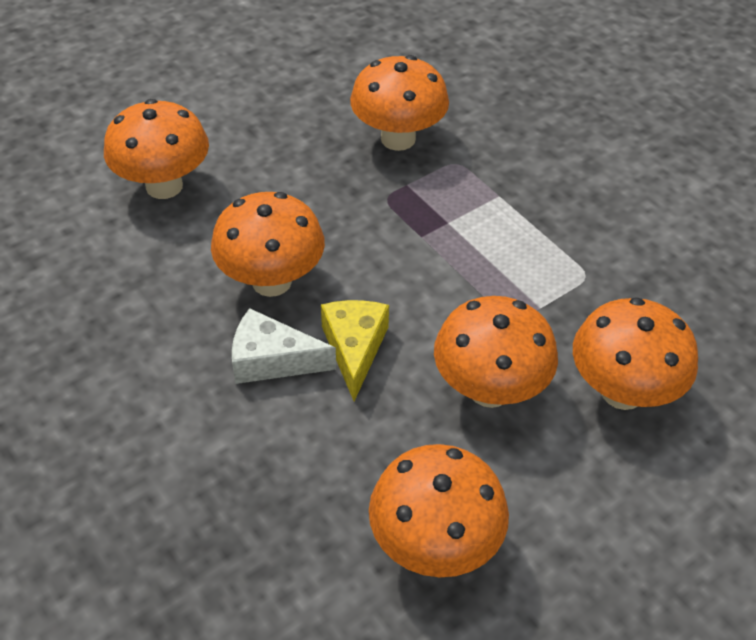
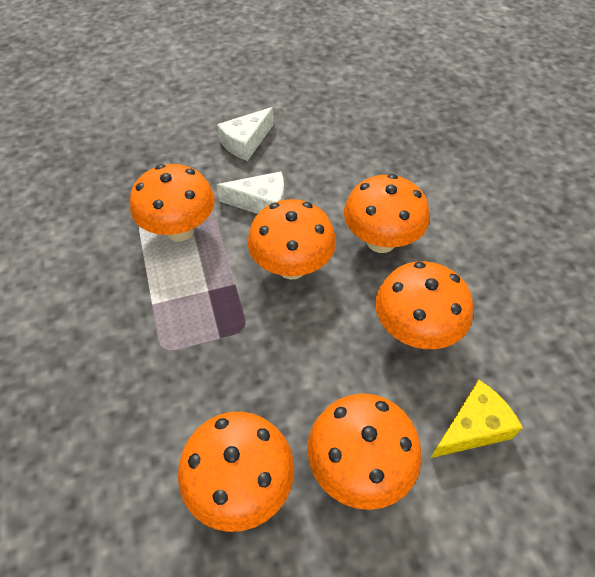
white cheese: 1 -> 2

